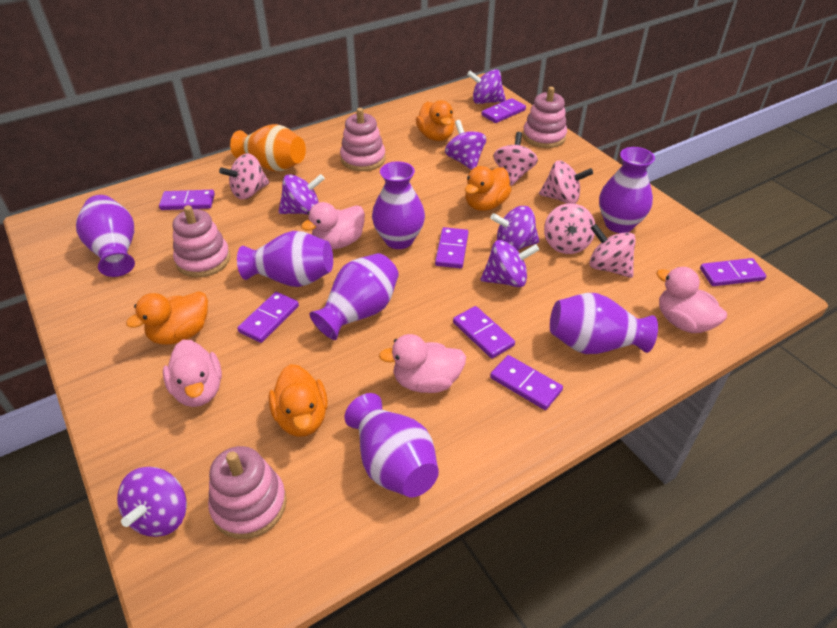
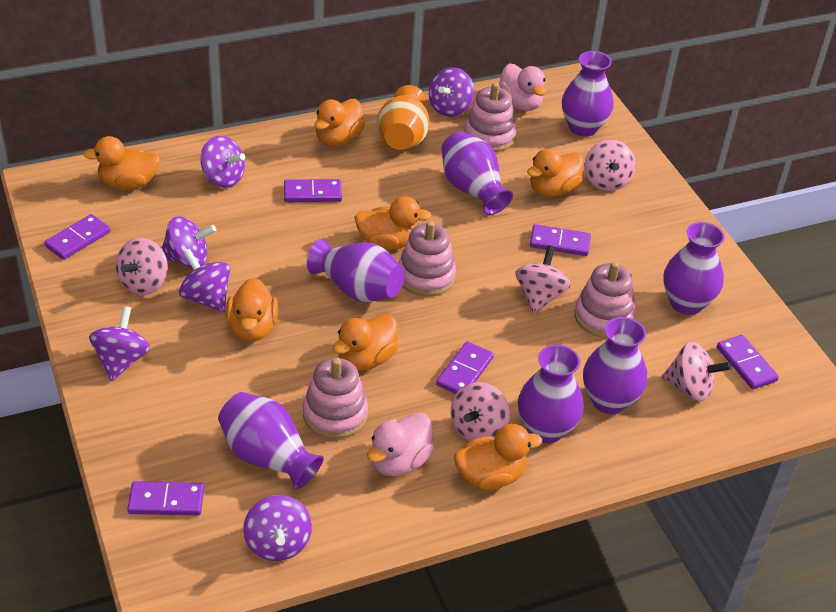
orange duck: 4 -> 7
pink duck: 4 -> 2
purple domino: 7 -> 6

